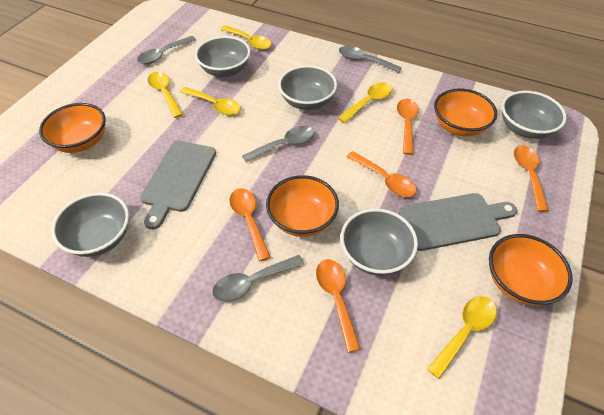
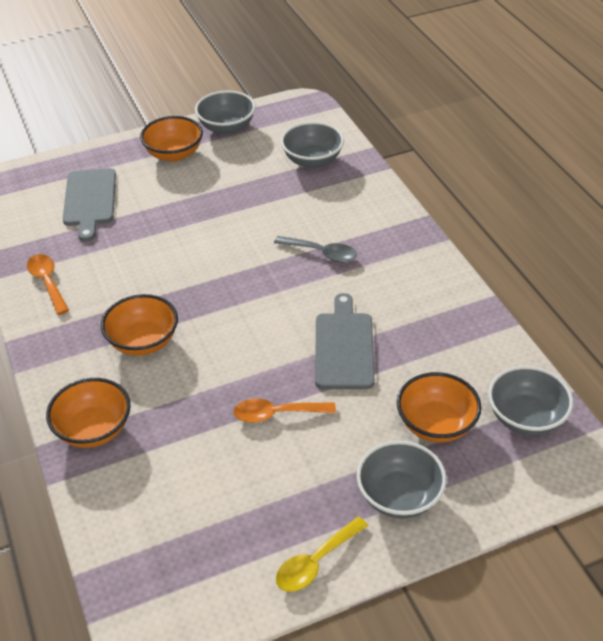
grey bowl: 5 -> 4
grey spoon: 4 -> 1
orange spoon: 5 -> 2
yellow spoon: 5 -> 1

